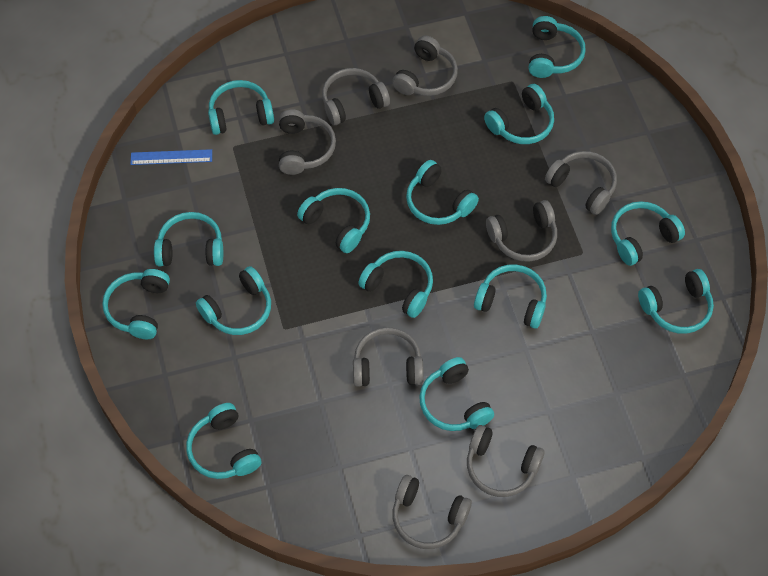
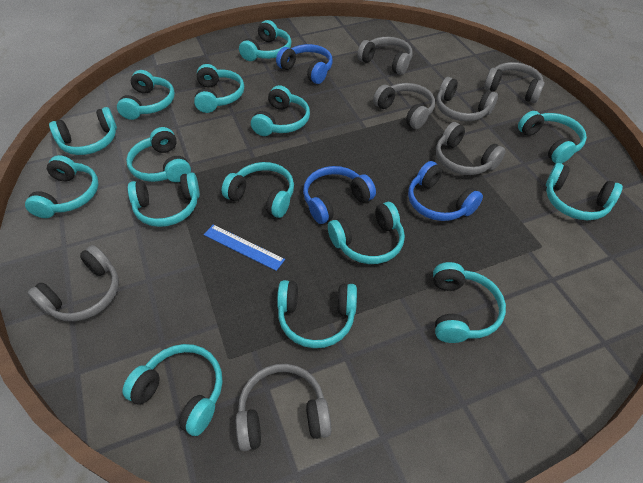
blue headphones: 0 -> 3
grey headphones: 8 -> 7
turquoise headphones: 14 -> 15

